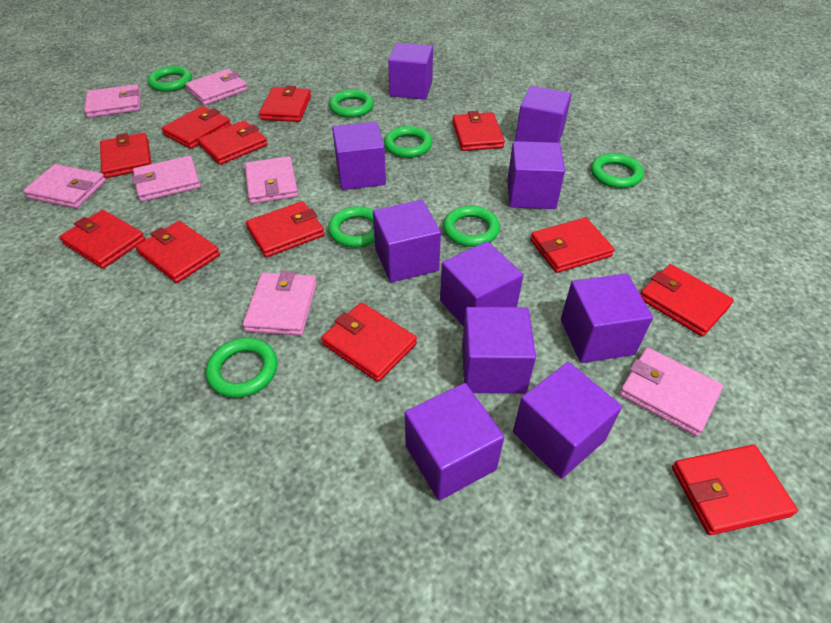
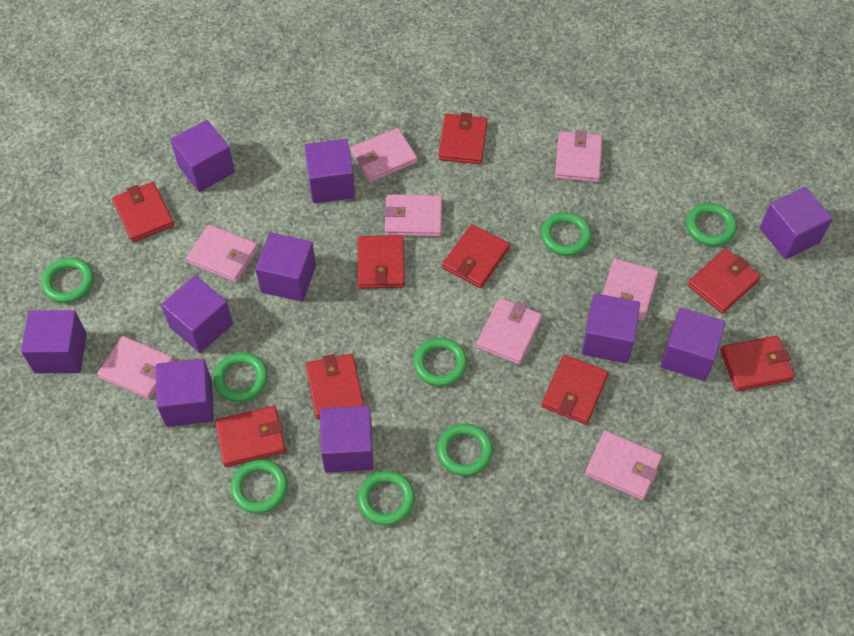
green ring: 7 -> 8
pink wallet: 7 -> 8
red wallet: 12 -> 9

